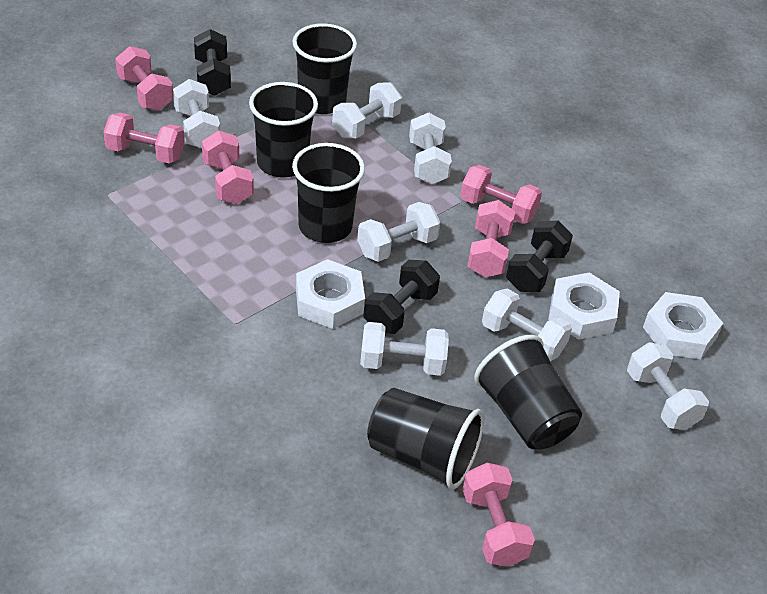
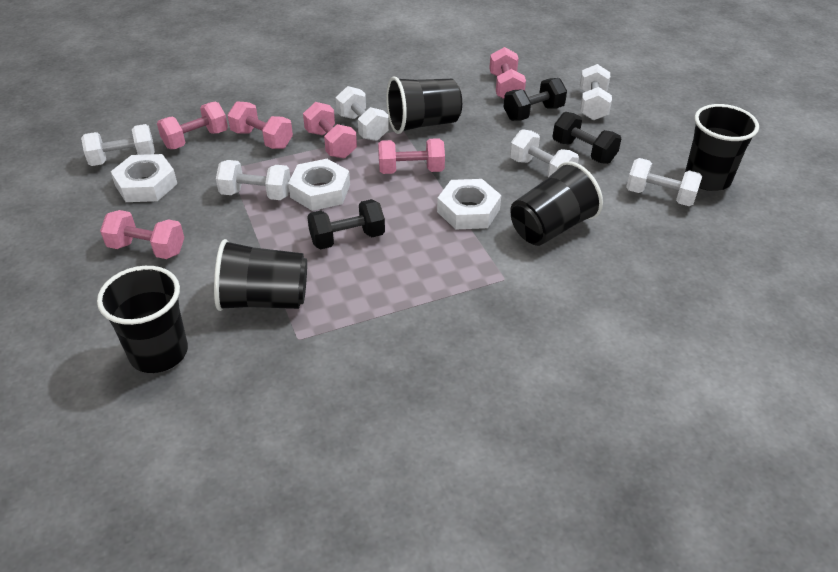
white dumbbell: 7 -> 6

